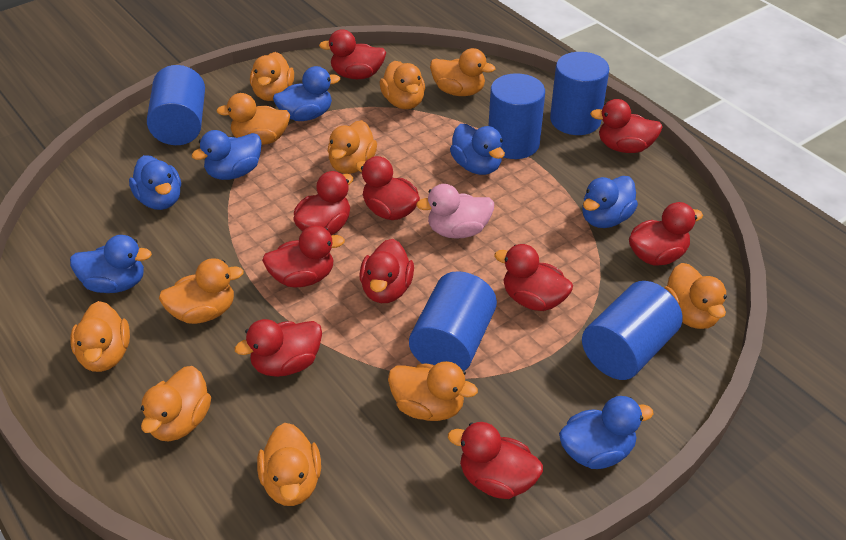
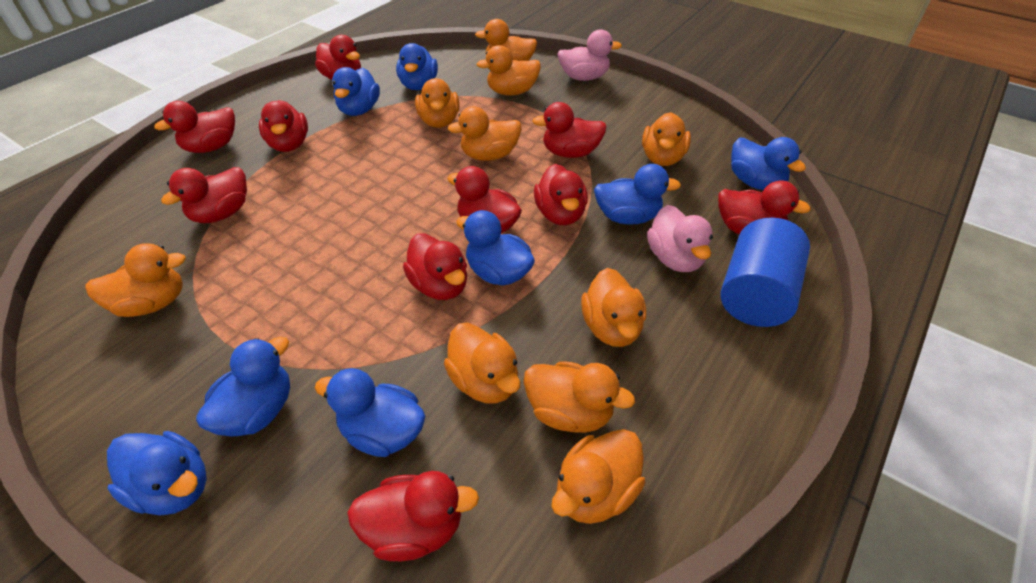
blue cylinder: 5 -> 1
blue duck: 7 -> 8
orange duck: 11 -> 10
pink duck: 1 -> 2

